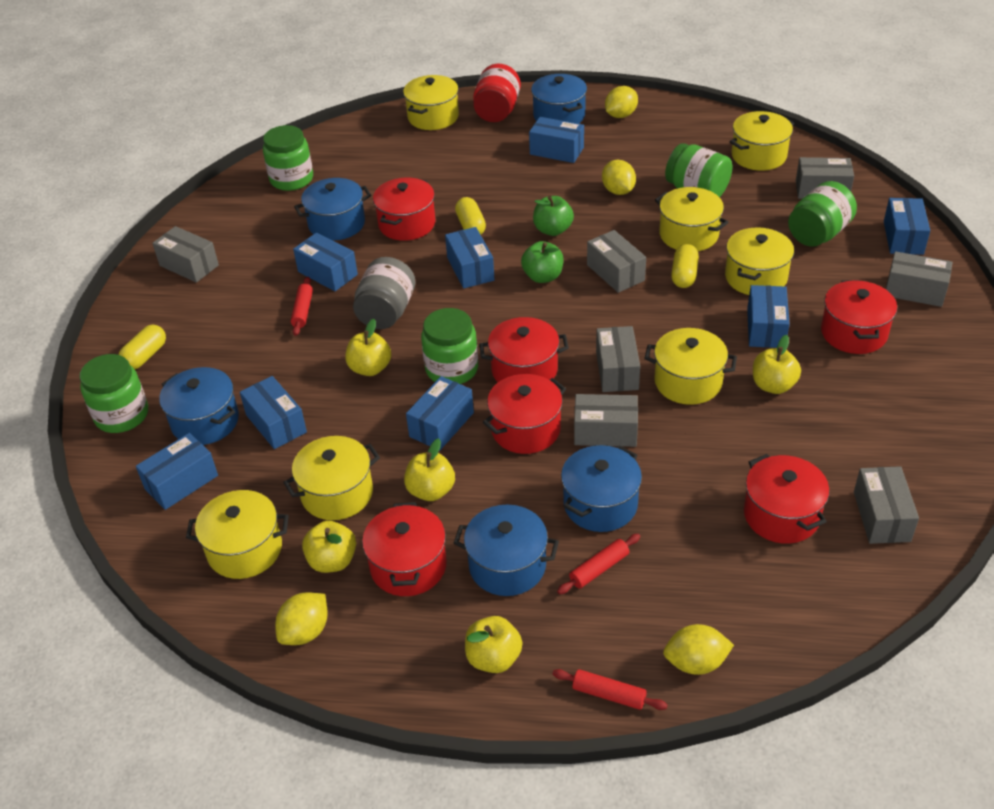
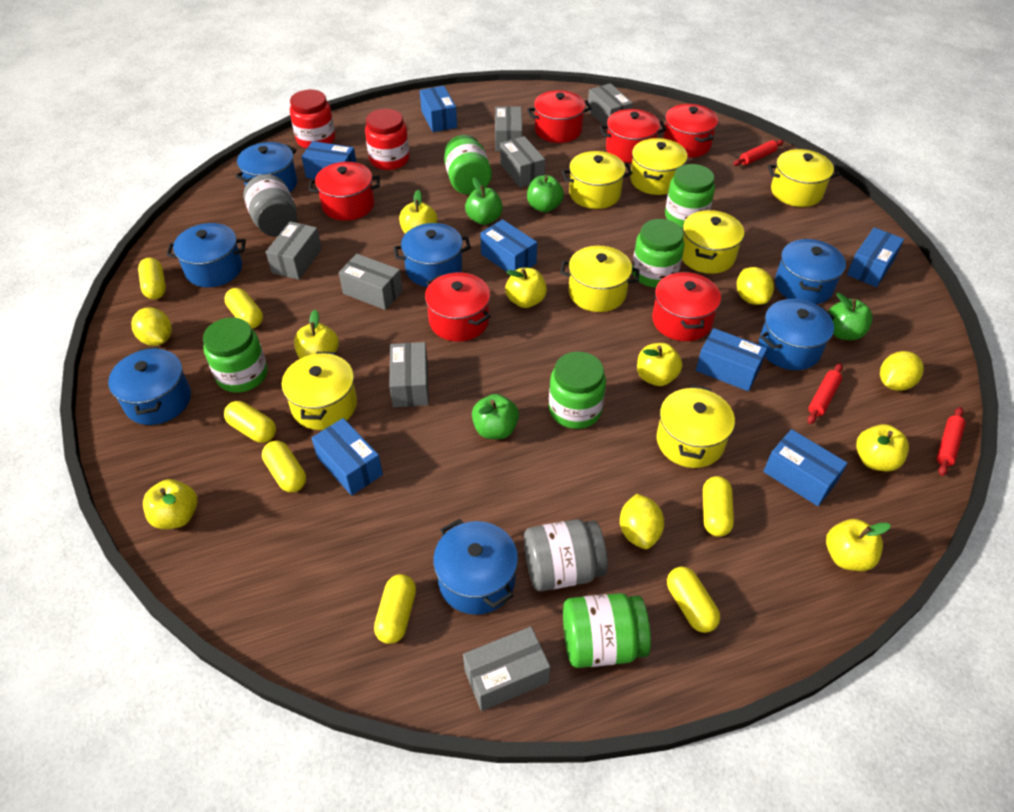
blue box: 8 -> 7
blue pot: 5 -> 7
green apple: 2 -> 4
green jar: 5 -> 6
grey jar: 1 -> 2
red jar: 1 -> 2
yellow apple: 5 -> 7
yellow capsule: 3 -> 7

